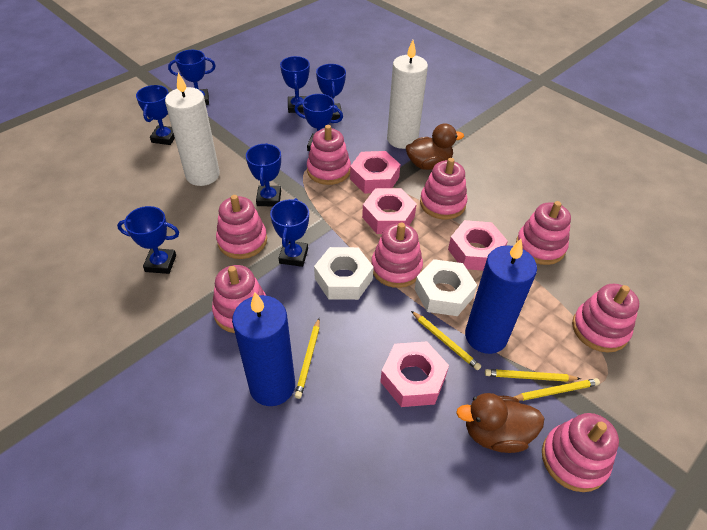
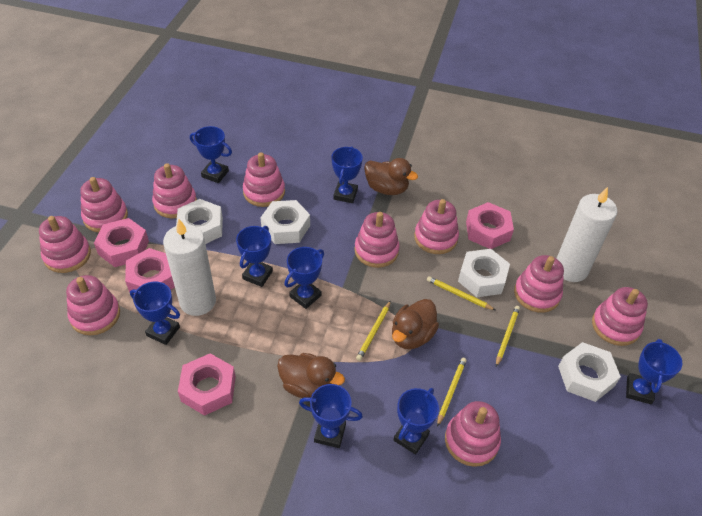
blue candle: 2 -> 0
brown duck: 2 -> 3
pink stacking toy: 8 -> 10
white nut: 2 -> 4

